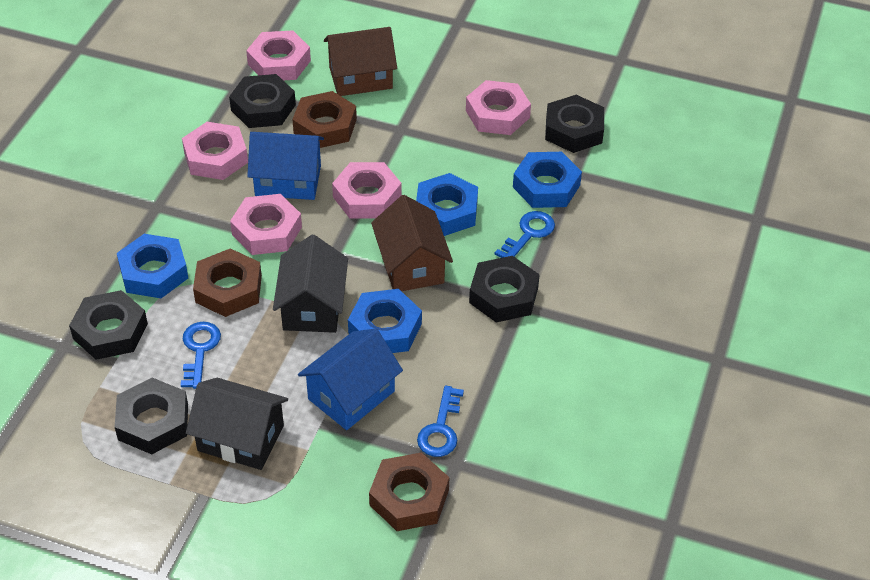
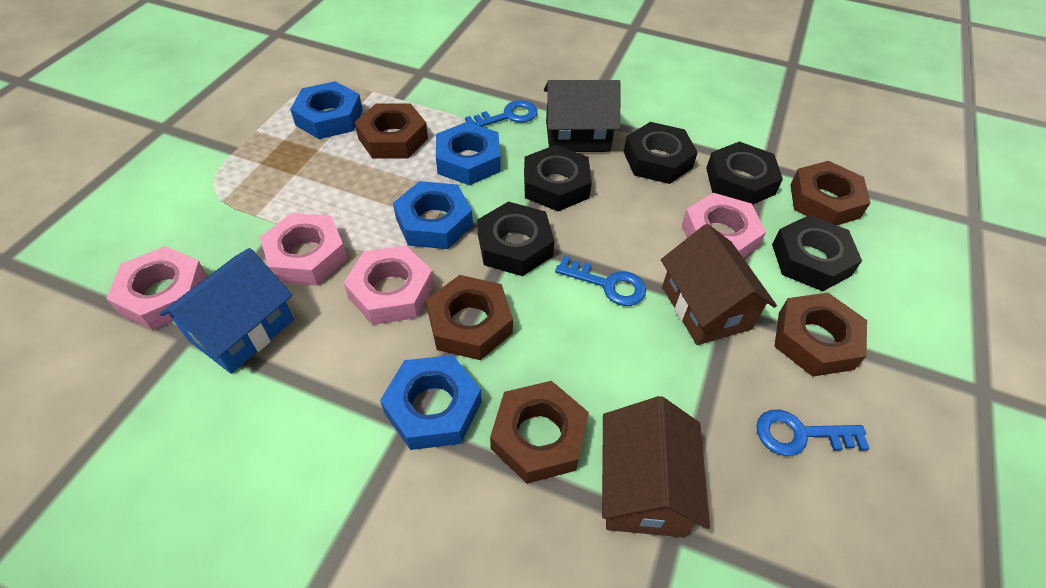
black house: 2 -> 1
blue house: 2 -> 1
brown nut: 3 -> 5
pink nut: 5 -> 4

